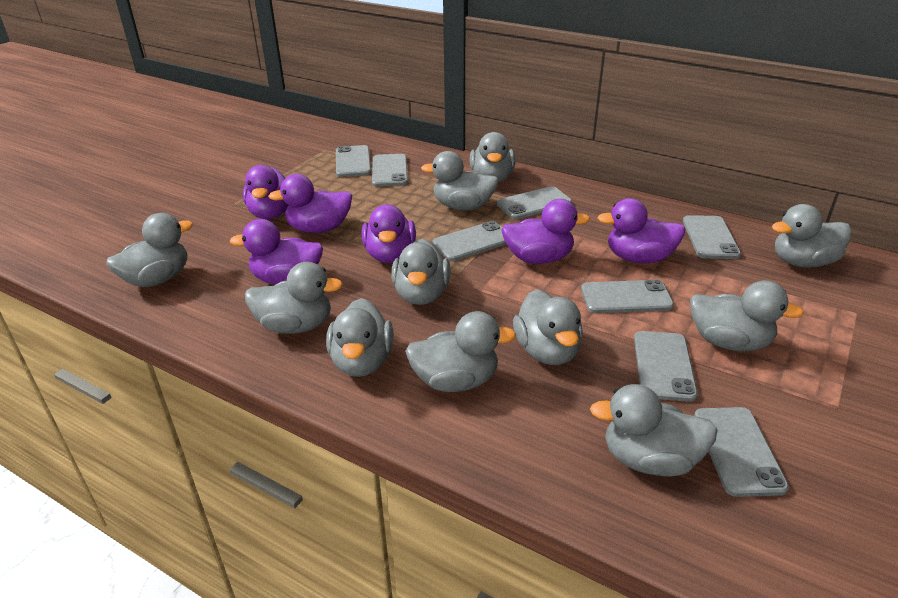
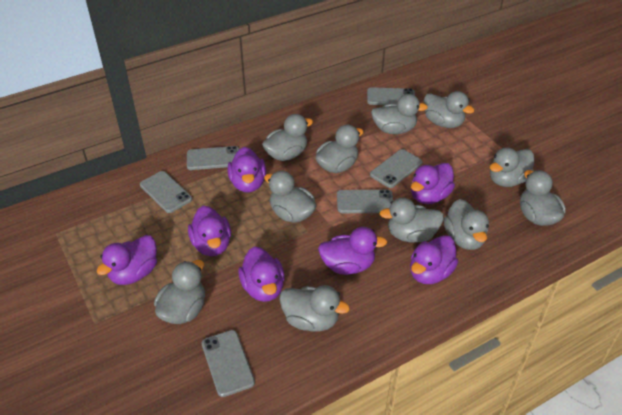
grey phone: 8 -> 6
purple duck: 6 -> 7

